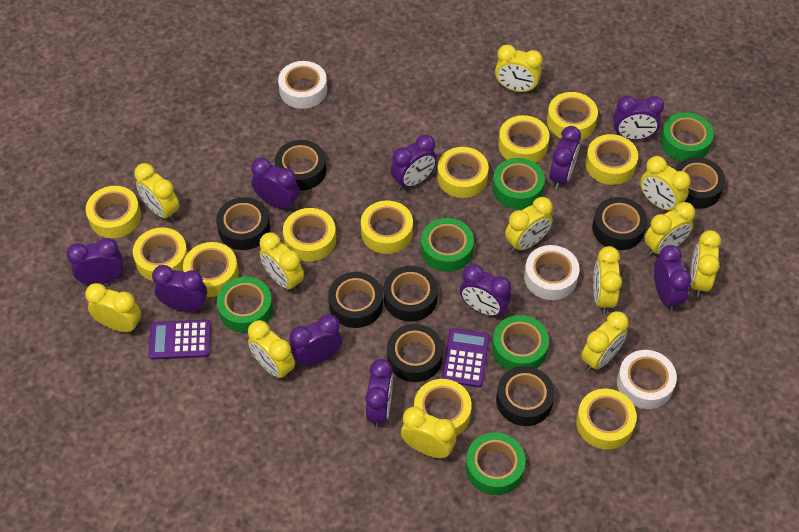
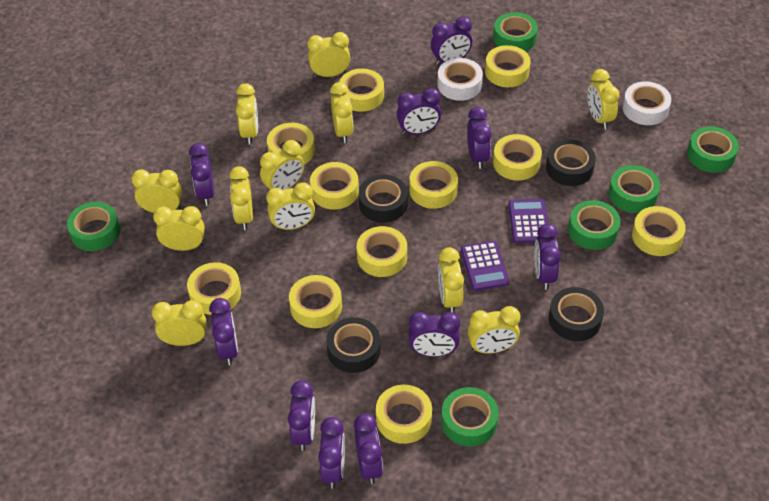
black tape: 8 -> 4
white tape: 3 -> 2

